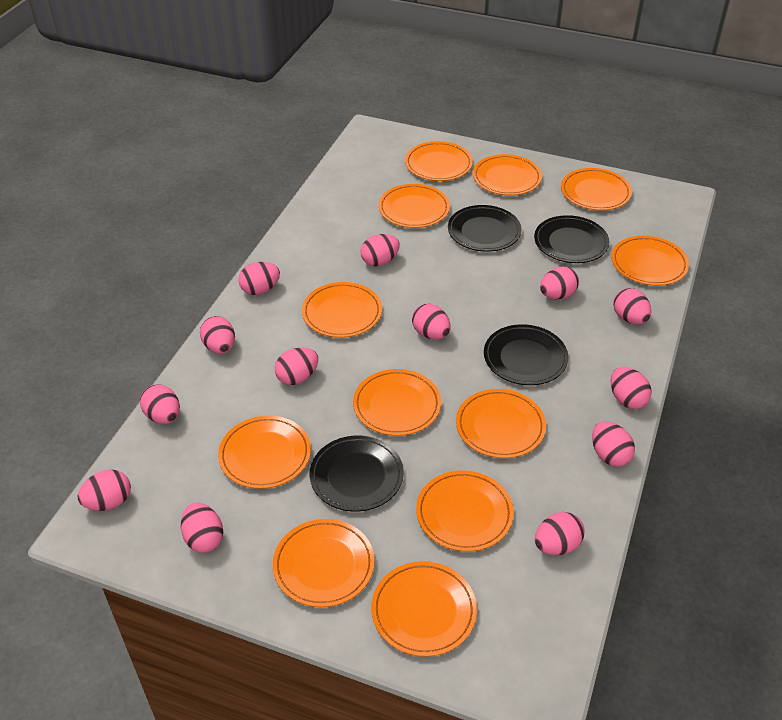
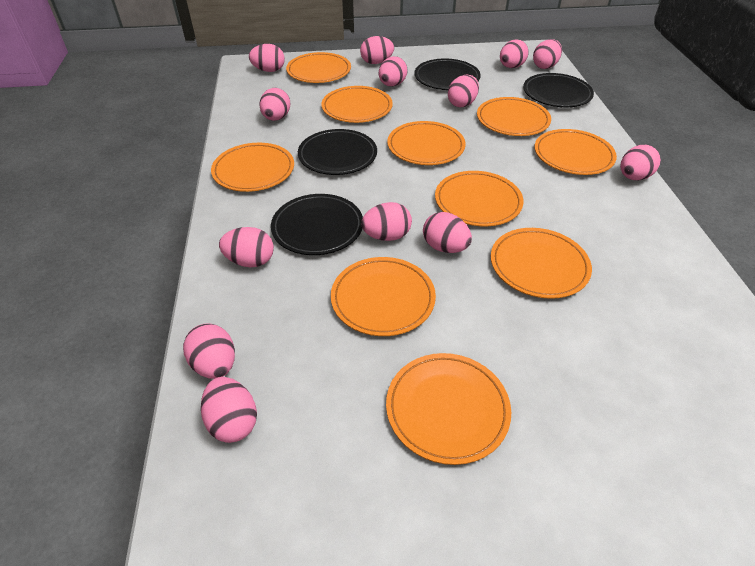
orange plate: 12 -> 10

